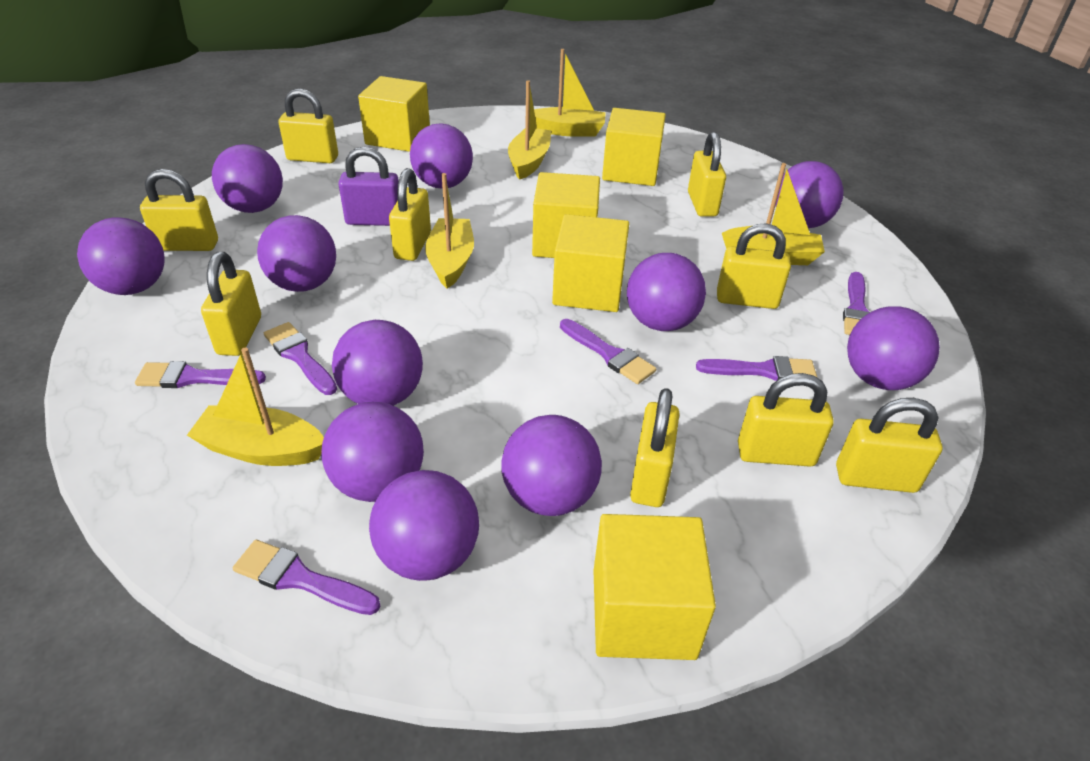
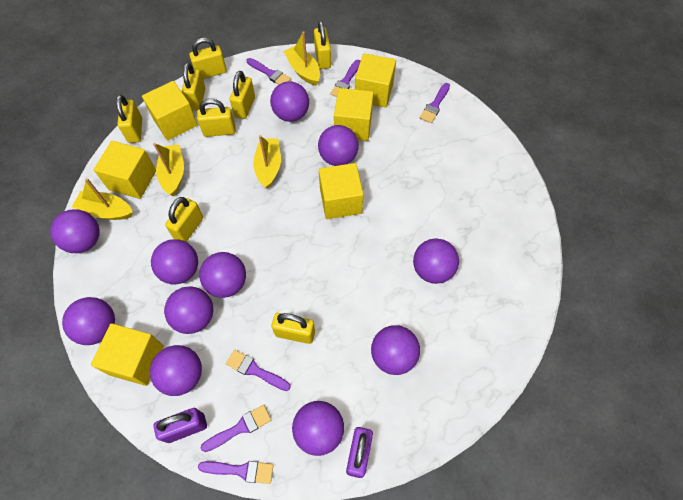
purple padlock: 1 -> 2
yellow boat: 5 -> 4
yellow cube: 5 -> 6
yellow padlock: 9 -> 8

